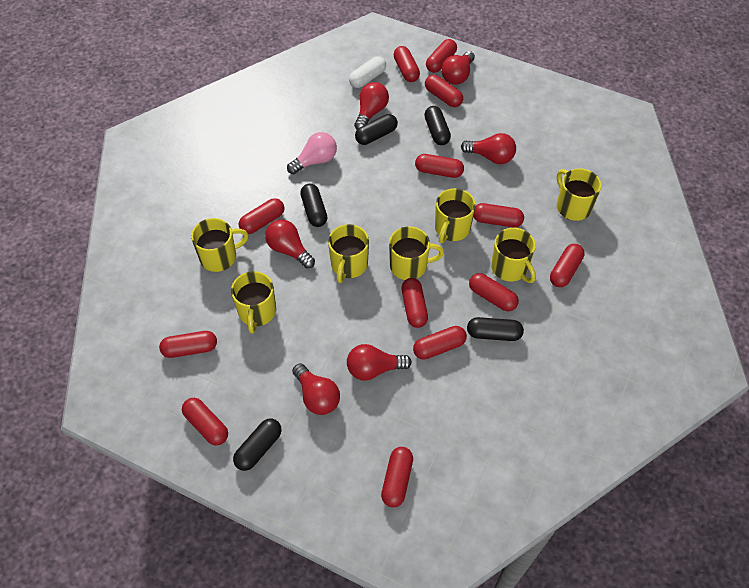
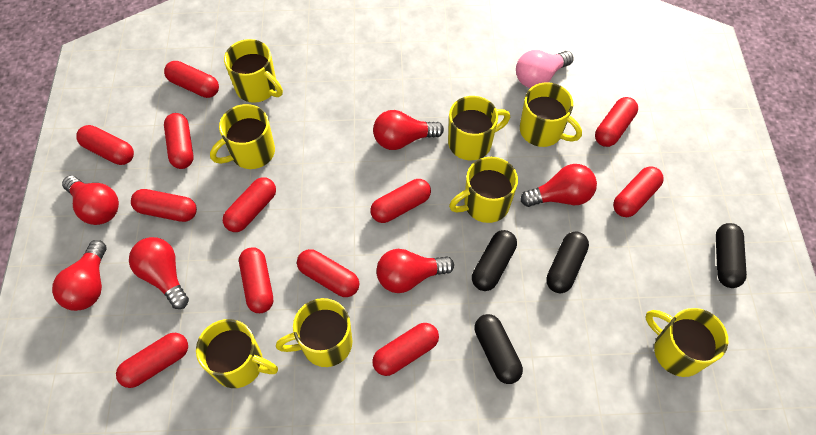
black capsule: 5 -> 4
red capsule: 13 -> 12
white capsule: 1 -> 0
yellow mug: 7 -> 8

